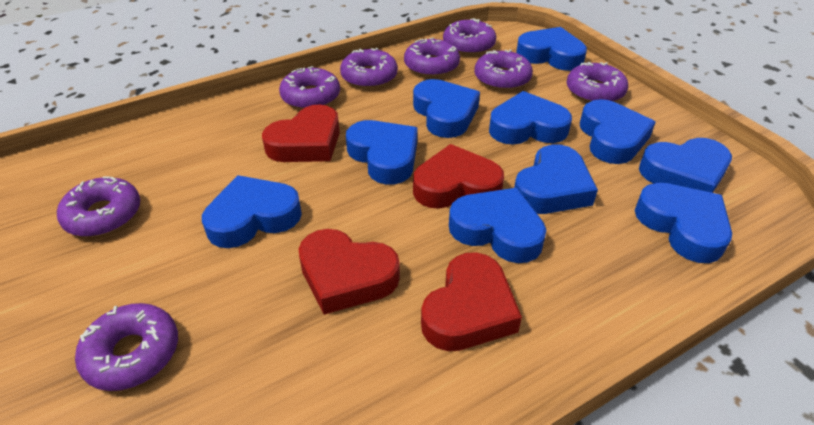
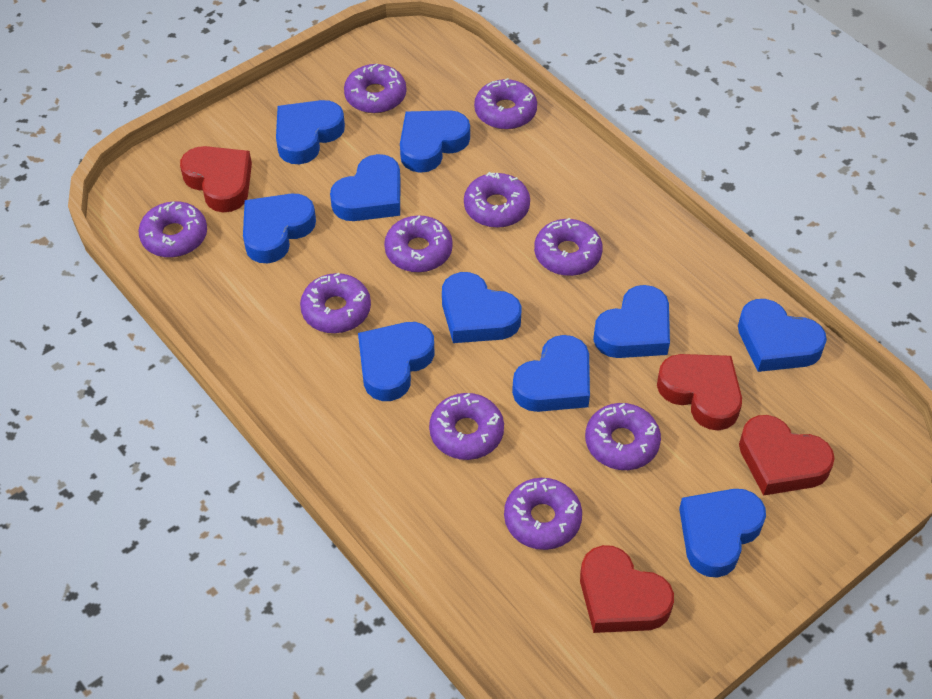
purple donut: 8 -> 10

